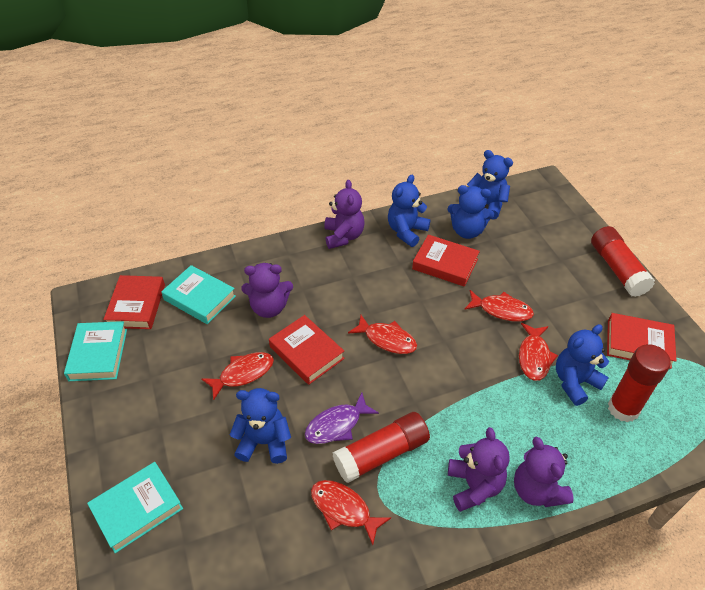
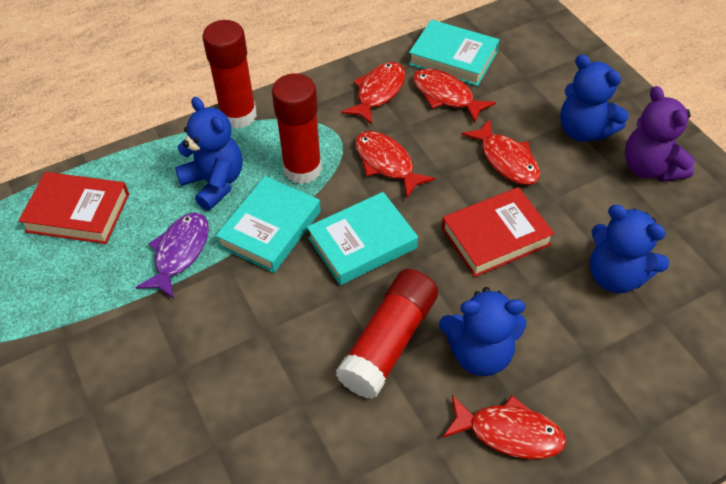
blue teddy bear: 5 -> 4
purple teddy bear: 4 -> 1
red book: 4 -> 2

